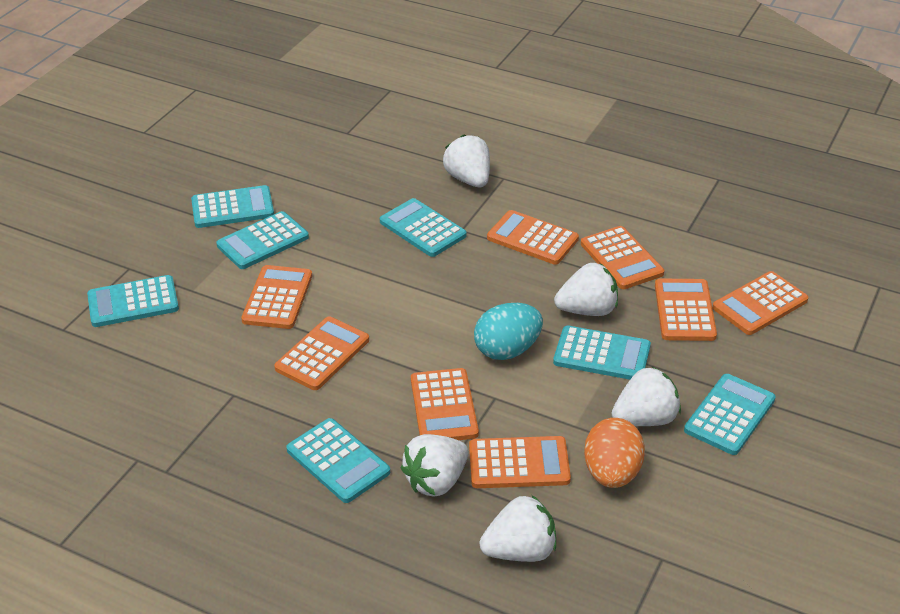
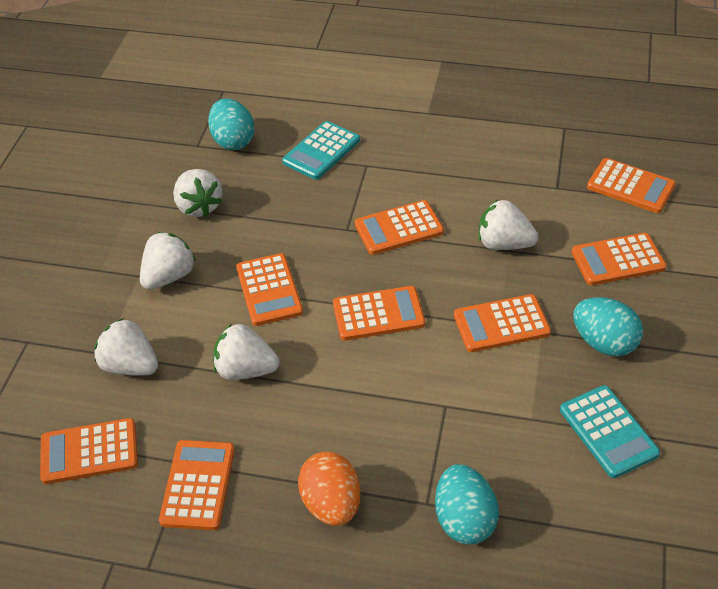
turquoise calculator: 7 -> 2
turquoise egg: 1 -> 3

